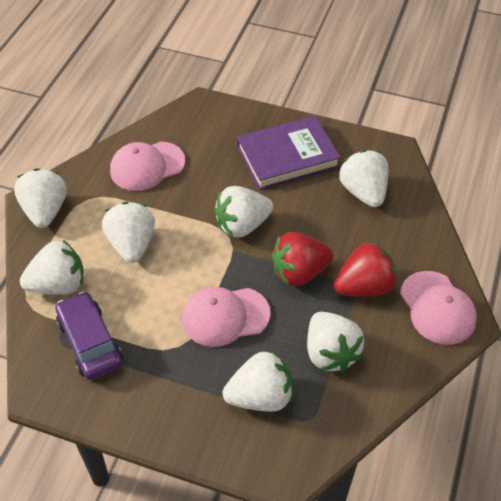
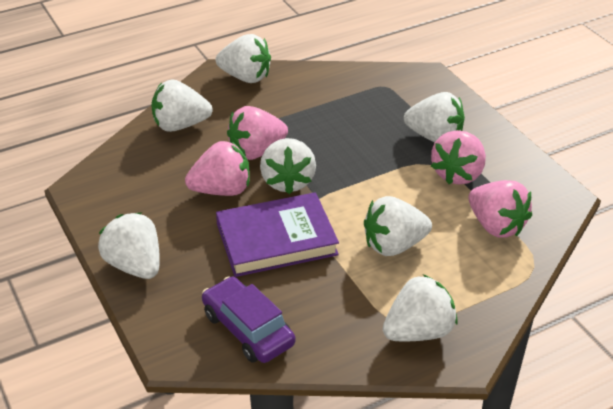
pink cap: 3 -> 0
pink strawberry: 0 -> 4
red strawberry: 2 -> 0

